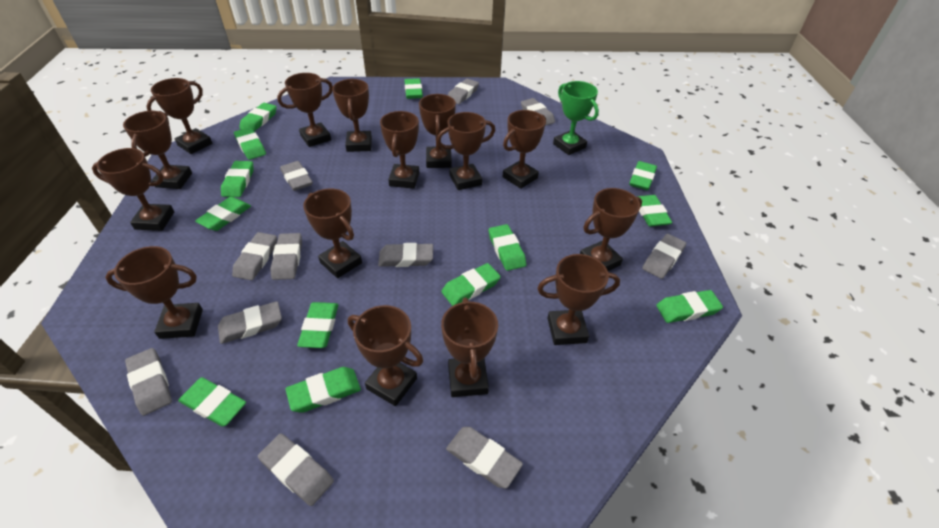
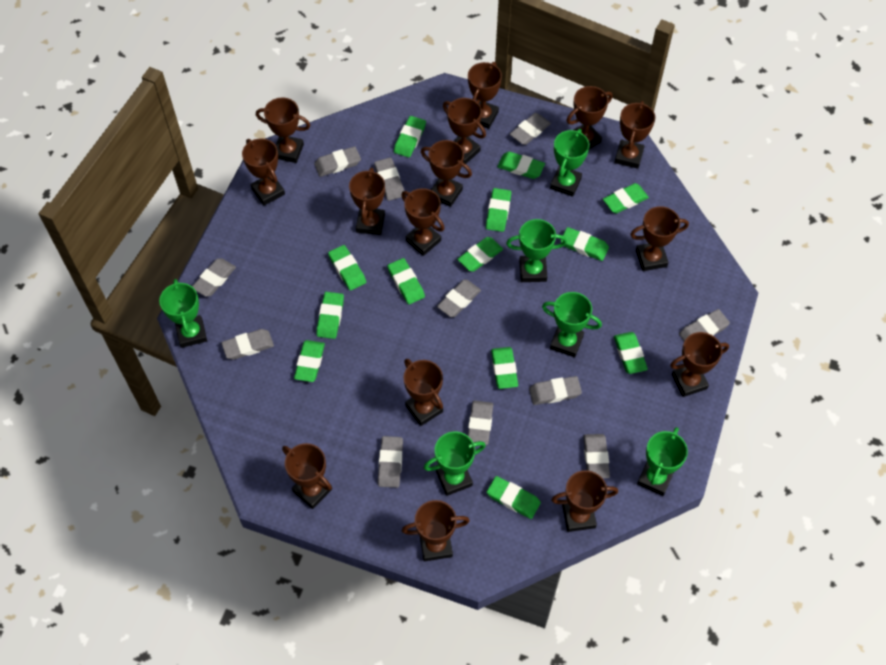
green trophy: 1 -> 6

